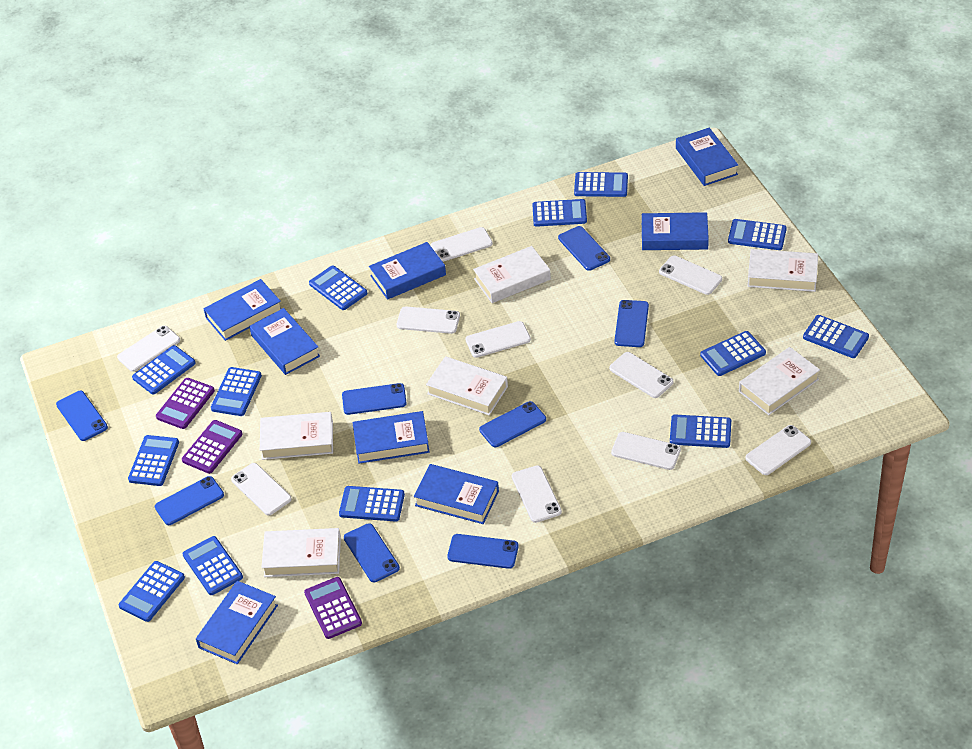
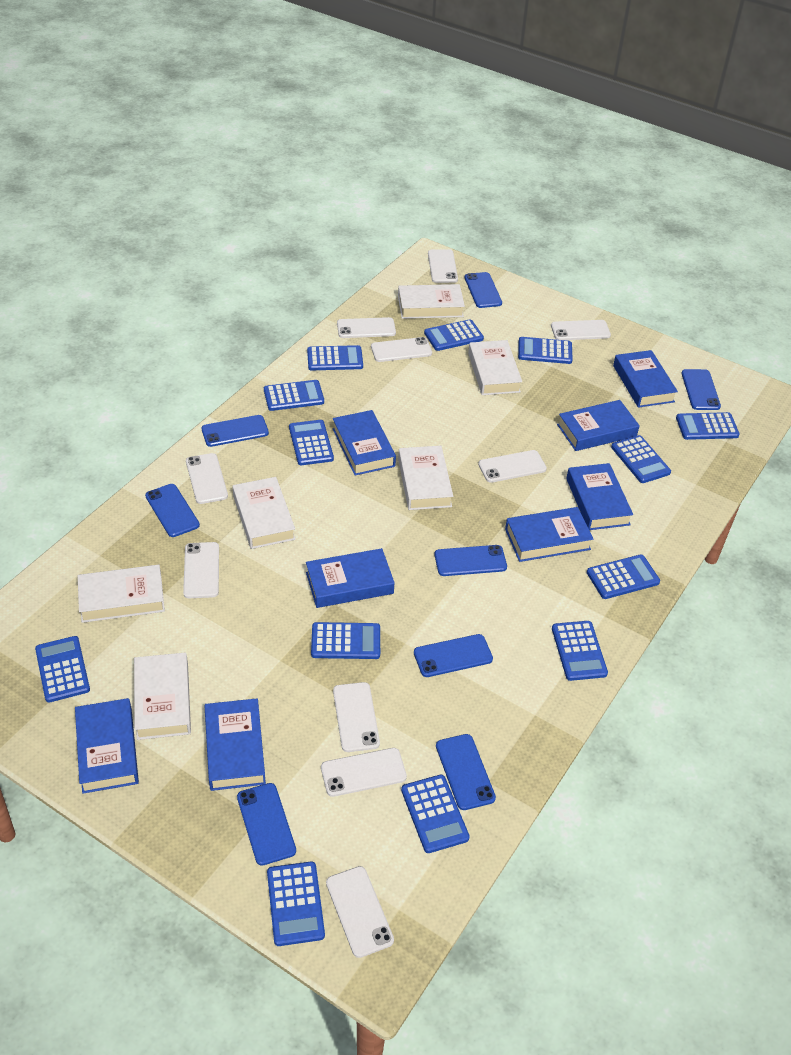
purple calculator: 3 -> 0

